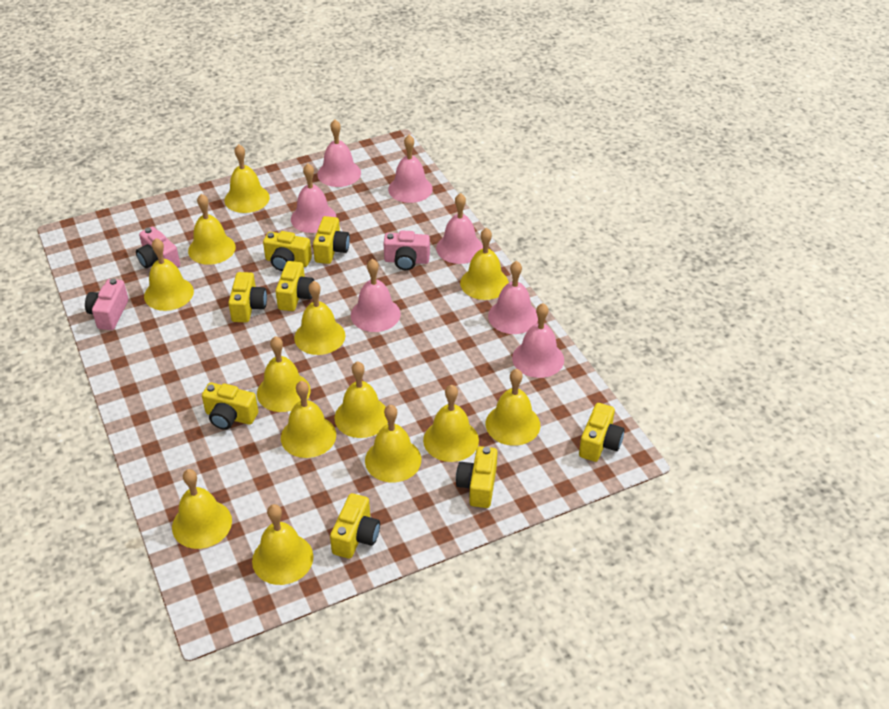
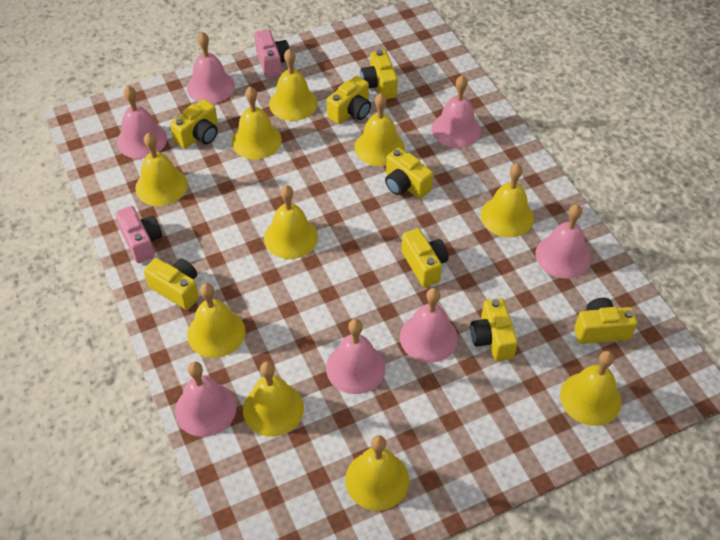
pink camera: 3 -> 2
yellow bell: 13 -> 10

